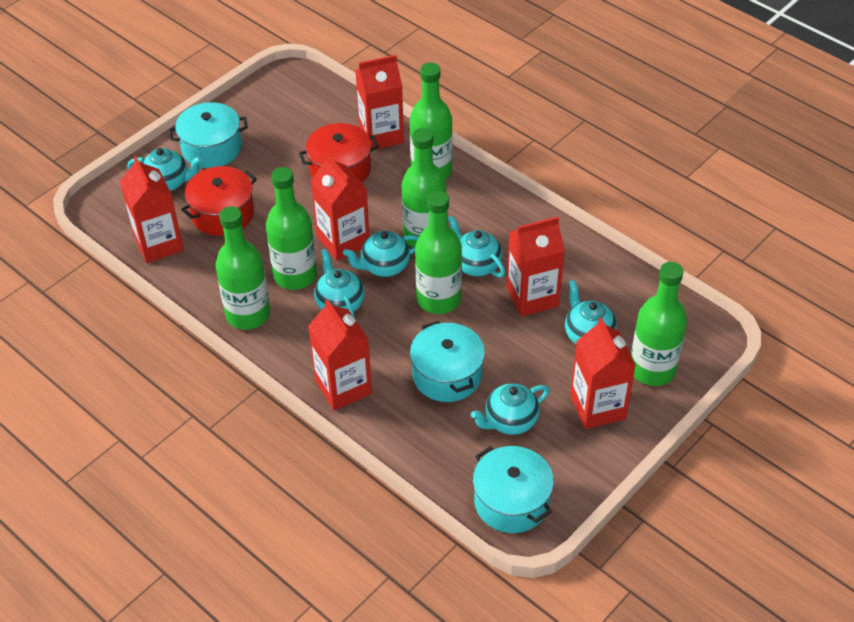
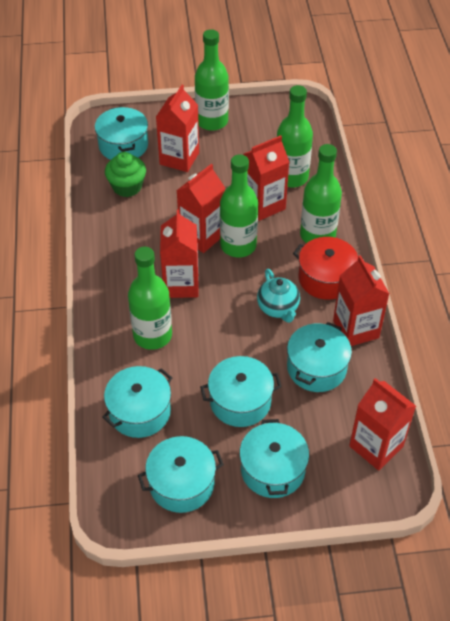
green bottle: 6 -> 5
green cupcake: 0 -> 1
red pot: 2 -> 1
turquoise pot: 3 -> 6
turquoise teapot: 6 -> 1

